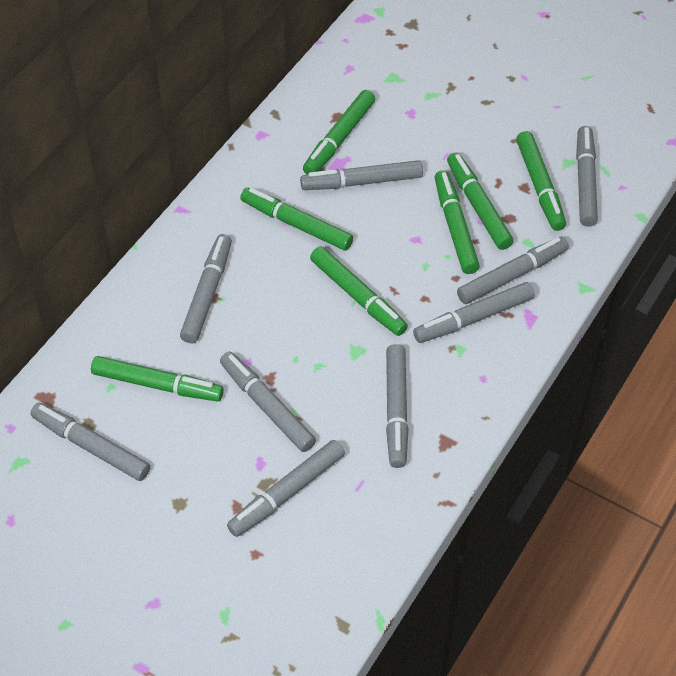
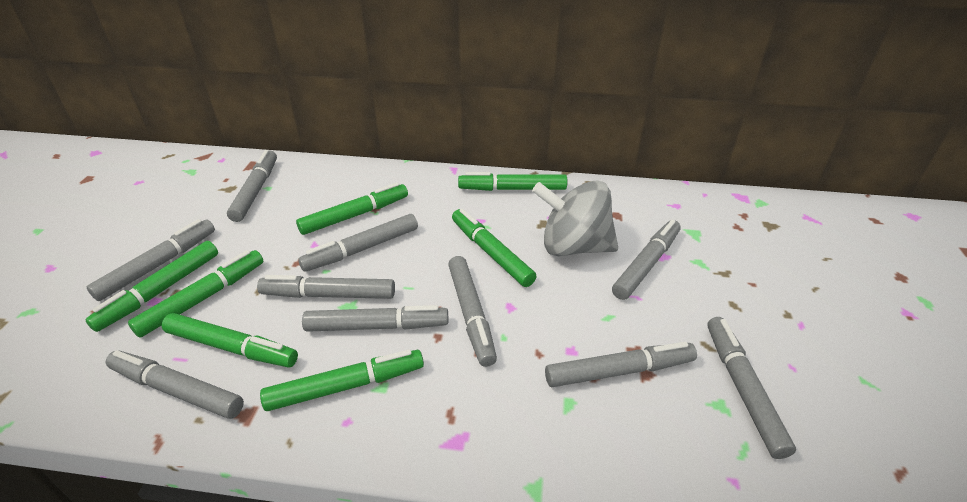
grey marker: 9 -> 10
grey spinning top: 0 -> 1

